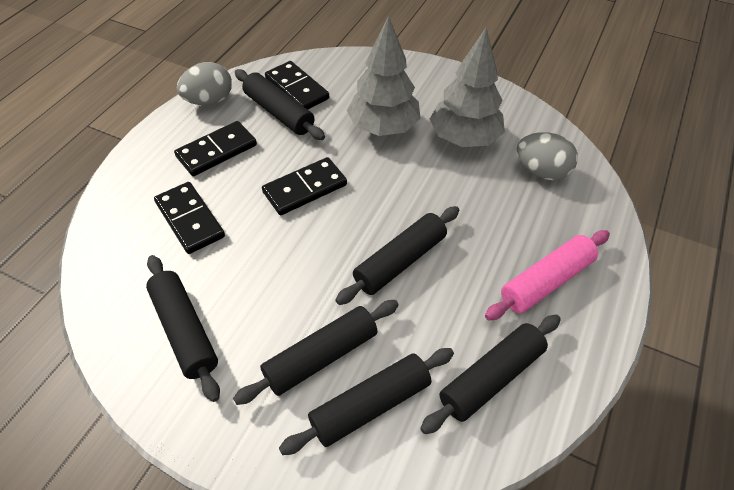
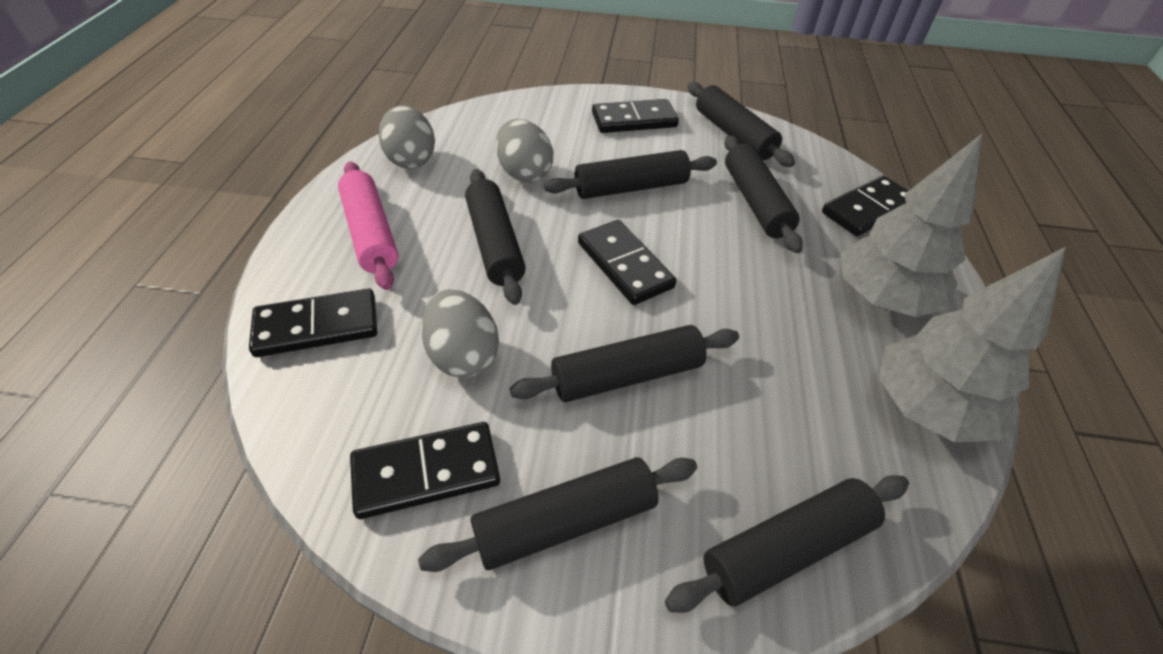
black domino: 4 -> 5
black rolling pin: 6 -> 7
grey egg: 2 -> 3

